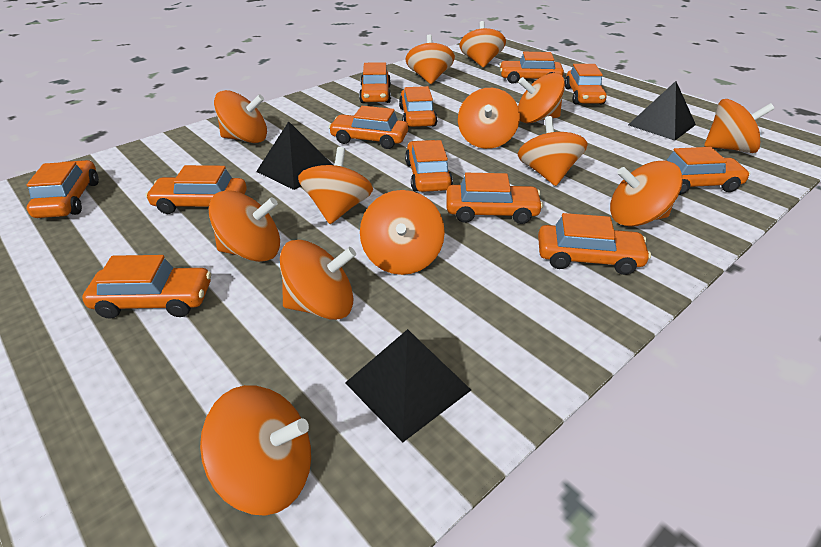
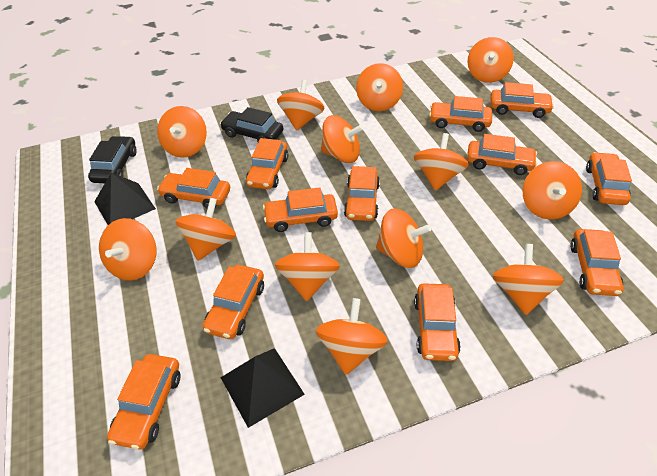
black car: 0 -> 2
black pyramid: 3 -> 2

